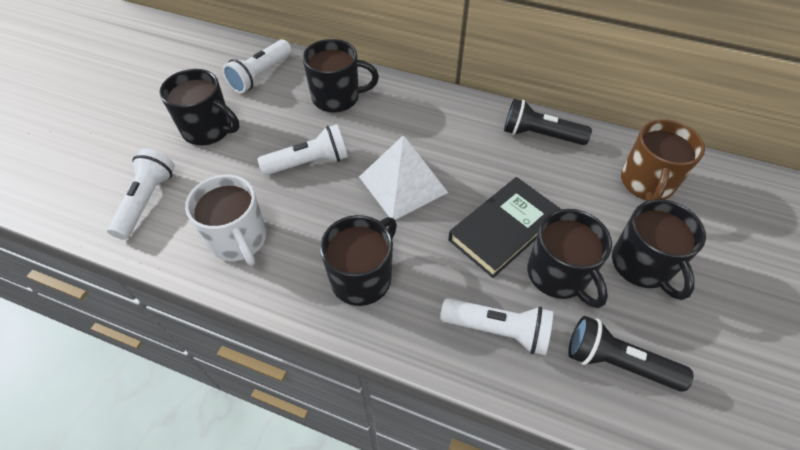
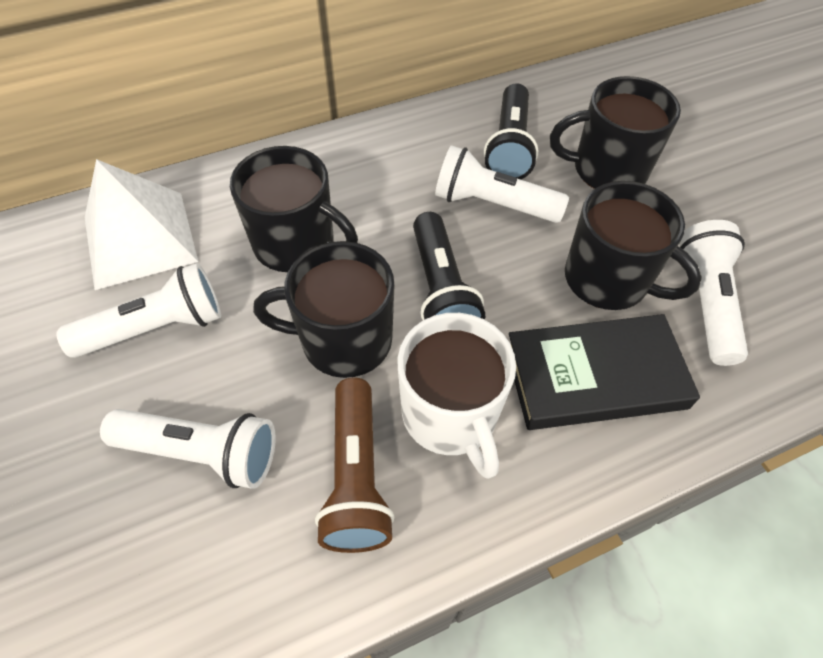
black mug: 5 -> 4
brown flashlight: 0 -> 1
brown mug: 1 -> 0

